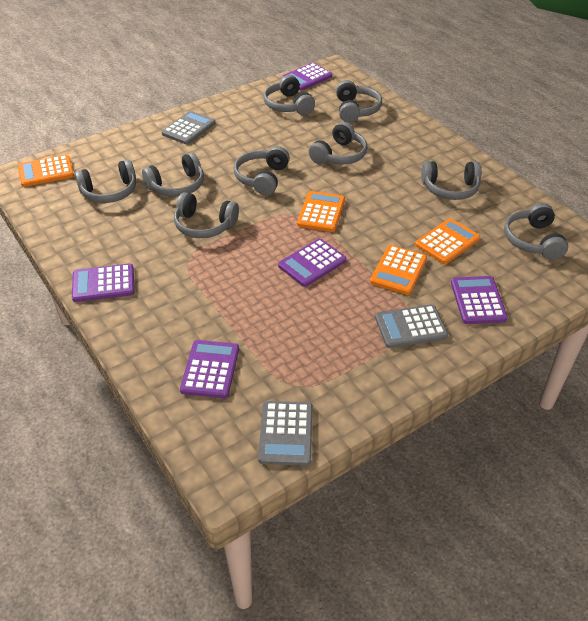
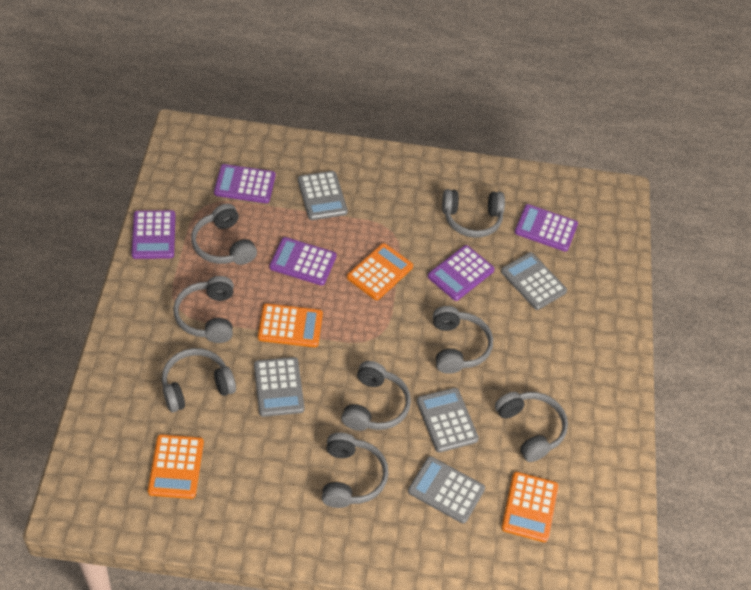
grey calculator: 3 -> 5
grey headphones: 9 -> 8

